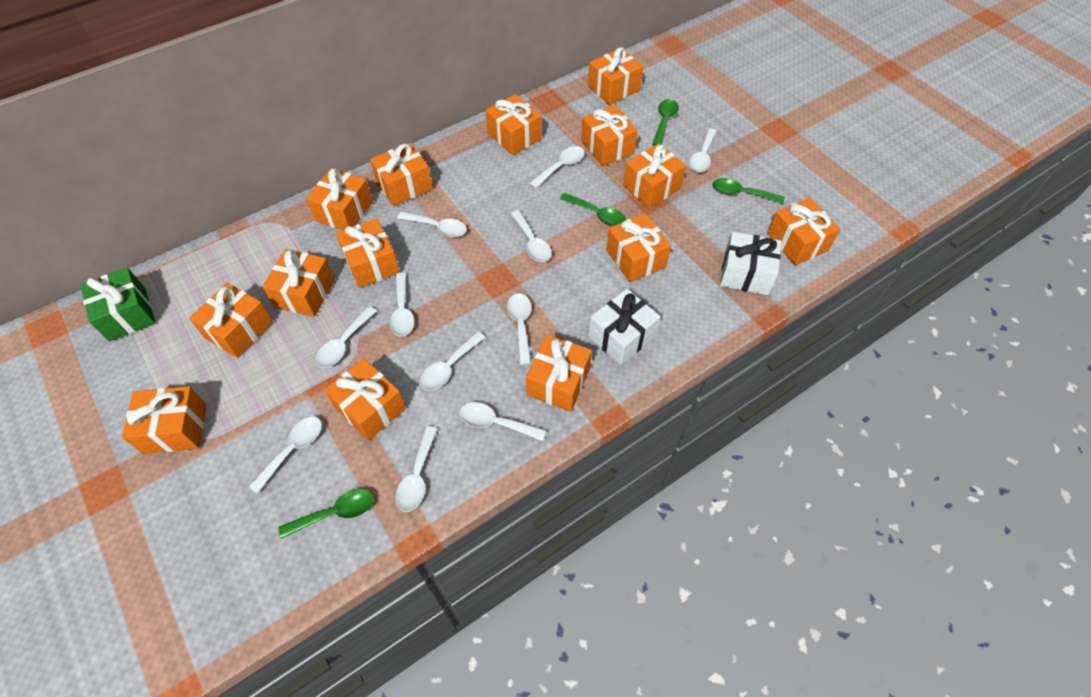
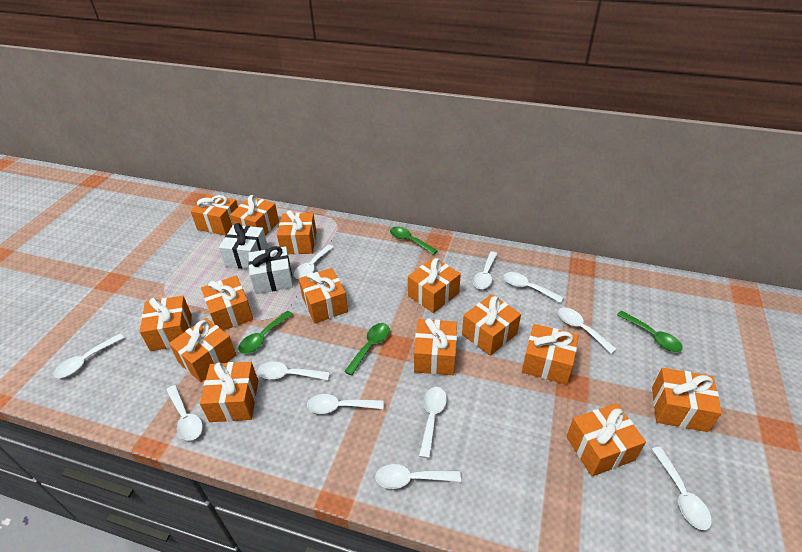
green gift: 1 -> 0

